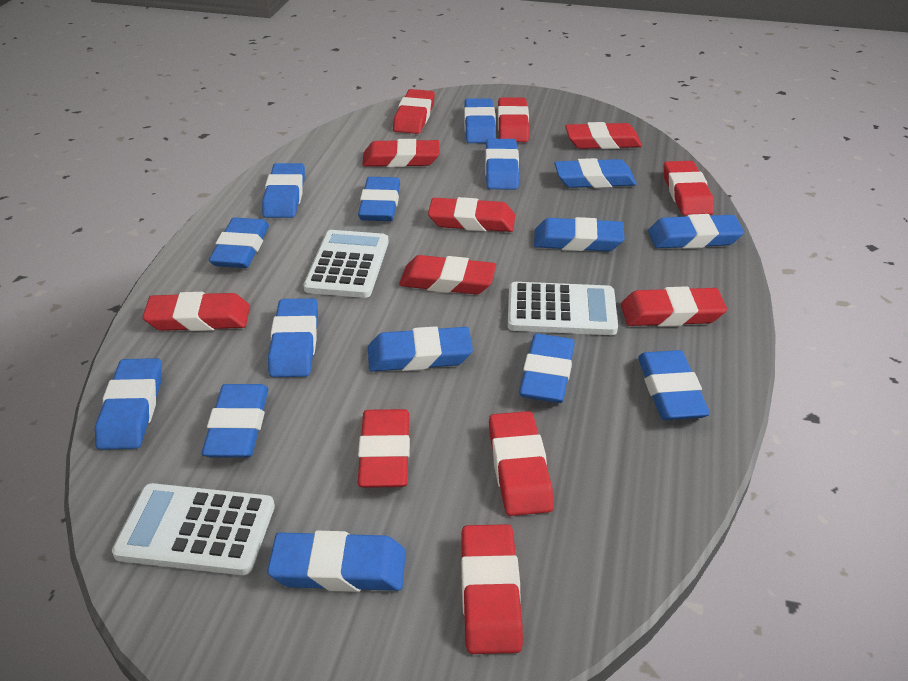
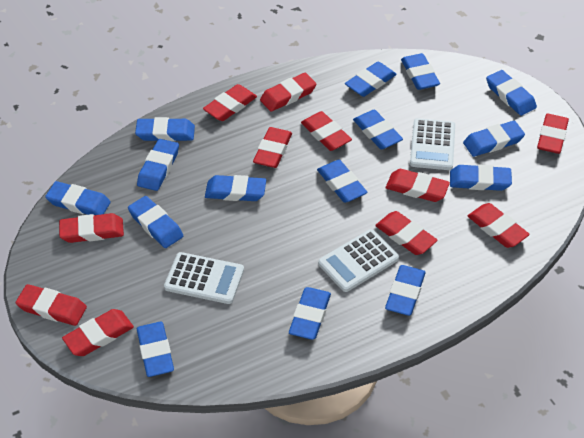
red eraser: 12 -> 11

